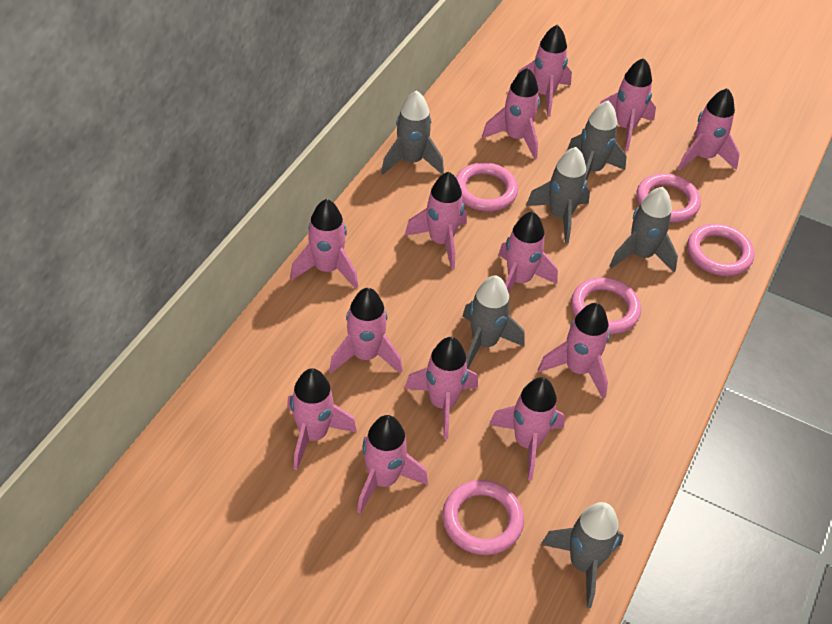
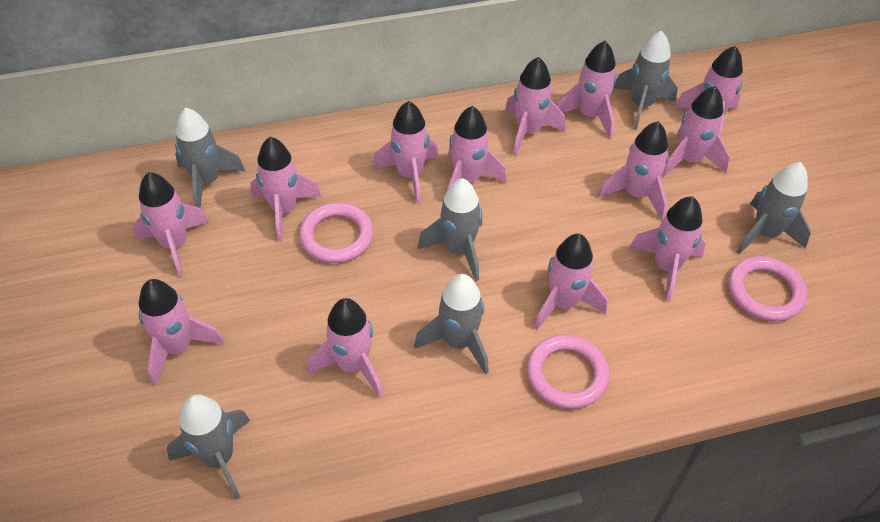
pink ring: 5 -> 3

